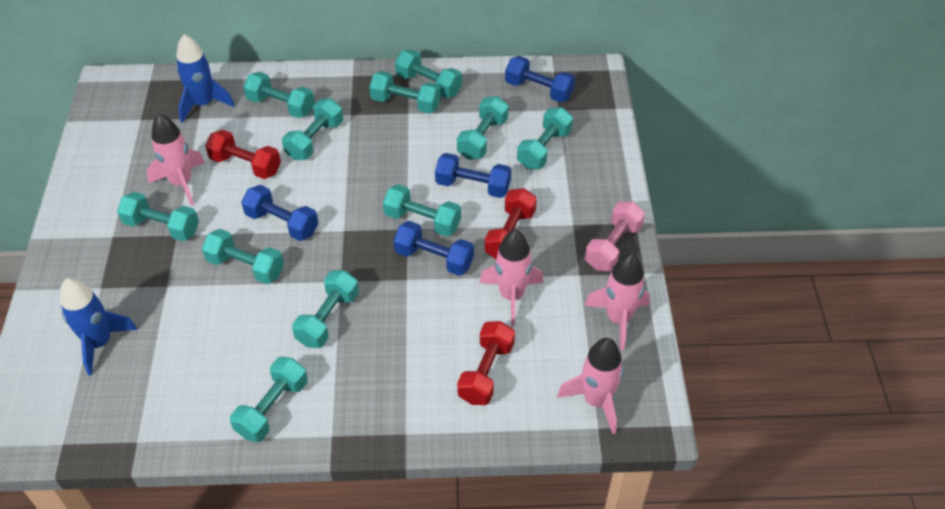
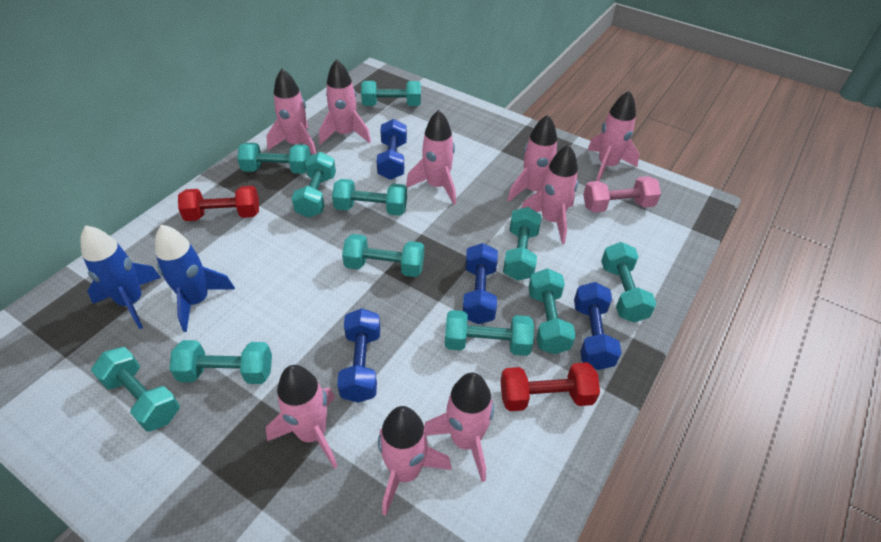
pink rocket: 4 -> 9
red dumbbell: 3 -> 2

